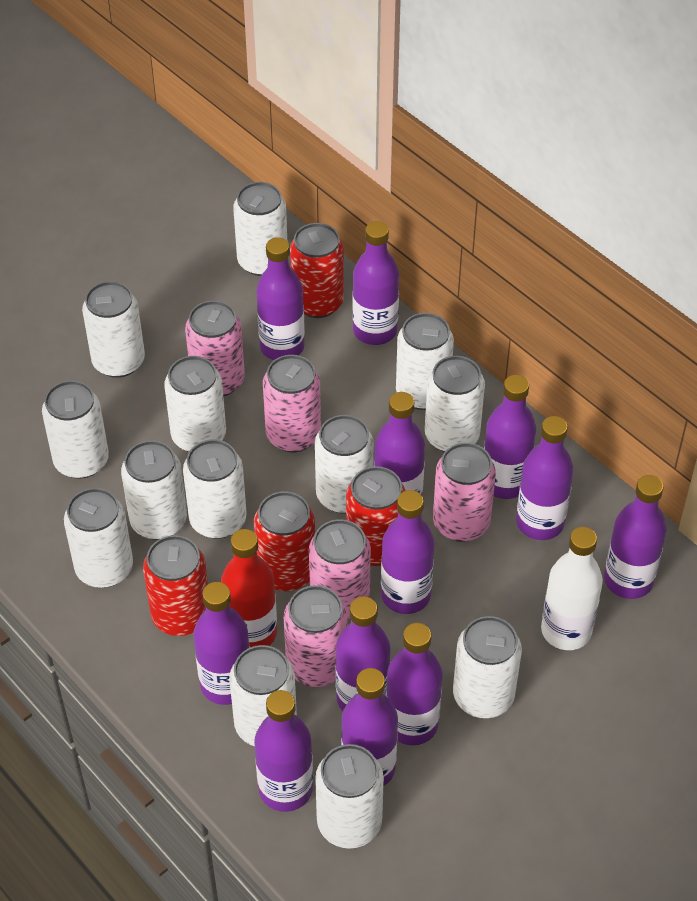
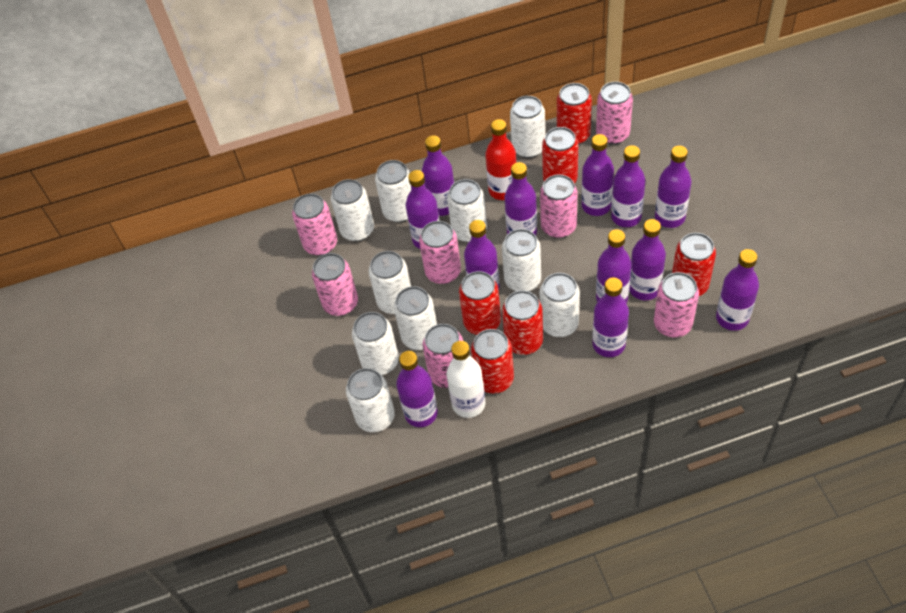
pink can: 5 -> 7
red can: 4 -> 6
white can: 13 -> 10

